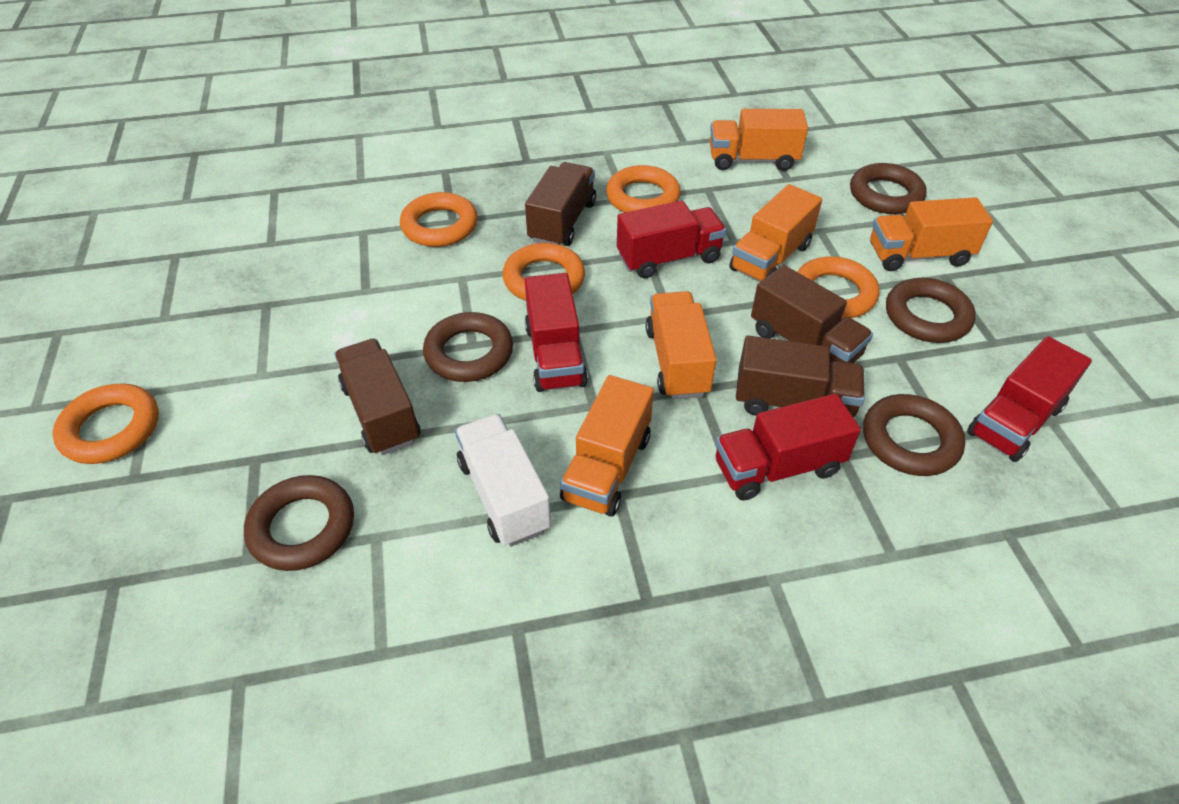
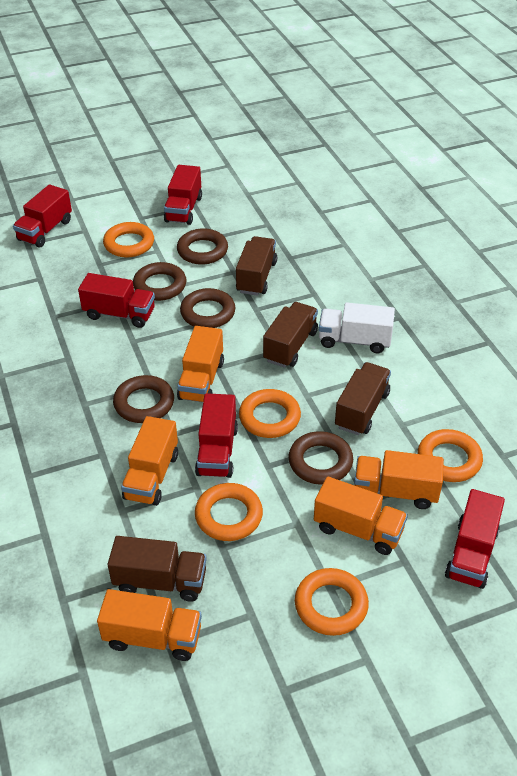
red truck: 4 -> 5

